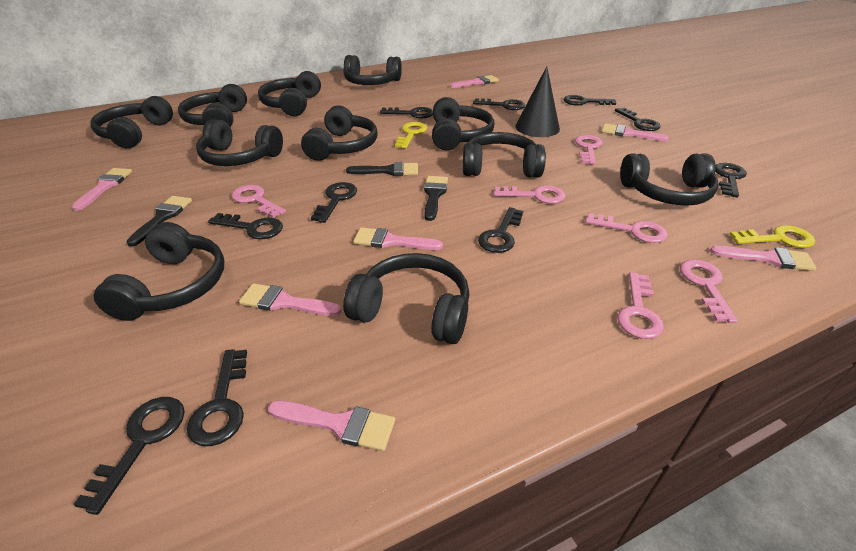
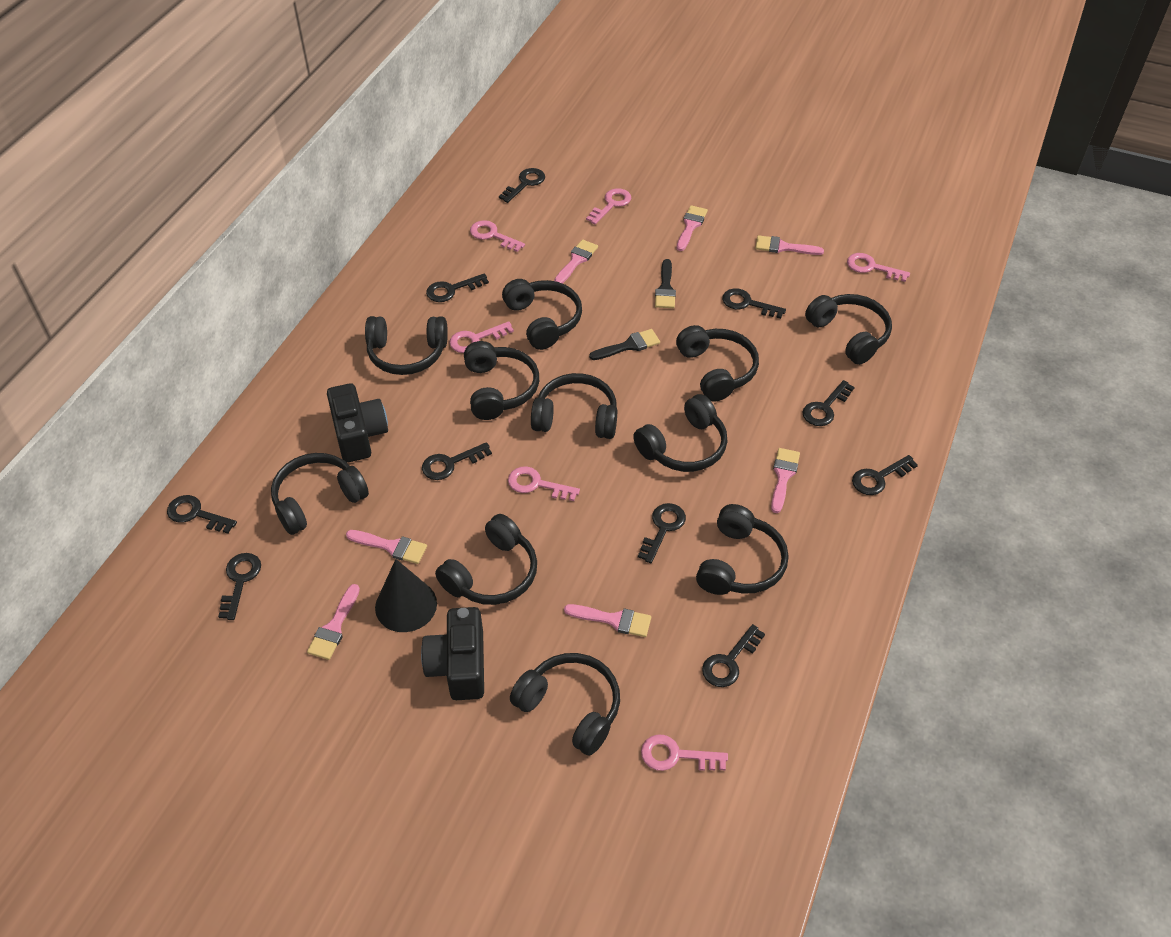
black brush: 3 -> 2
black camera: 0 -> 2
yellow key: 2 -> 0

